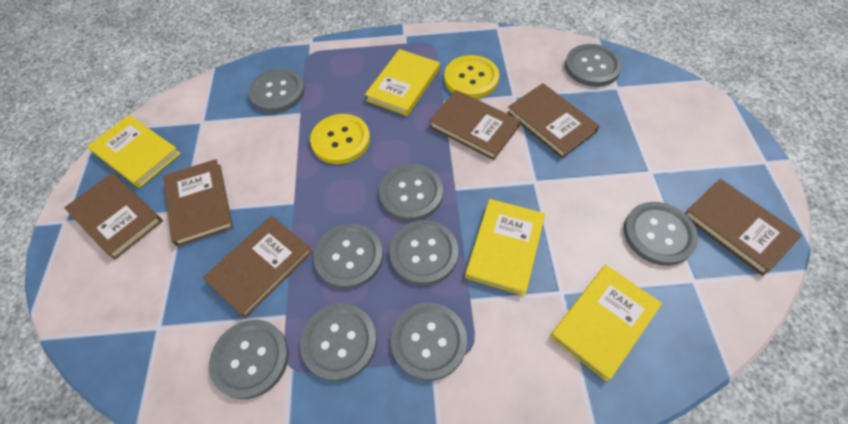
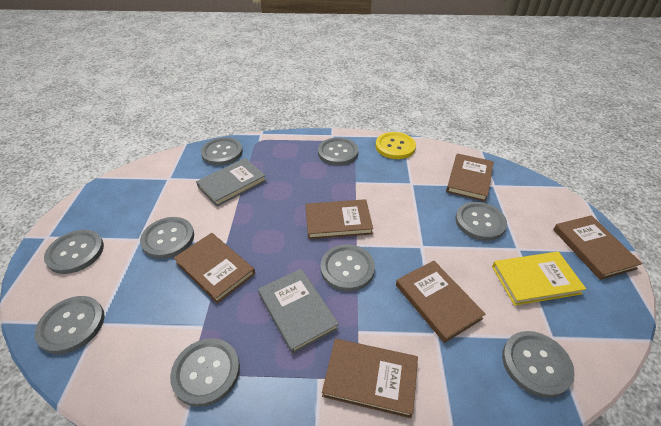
grey book: 0 -> 2
yellow book: 4 -> 1
yellow button: 2 -> 1

